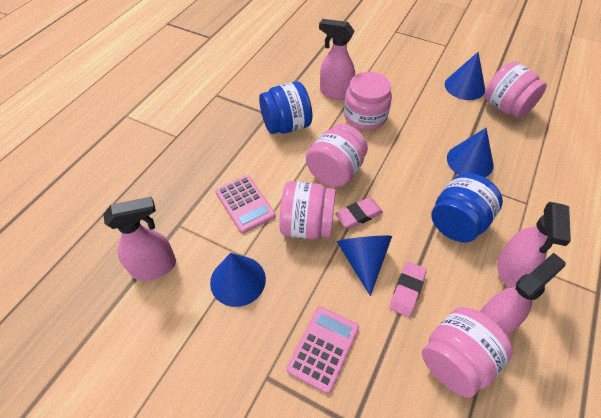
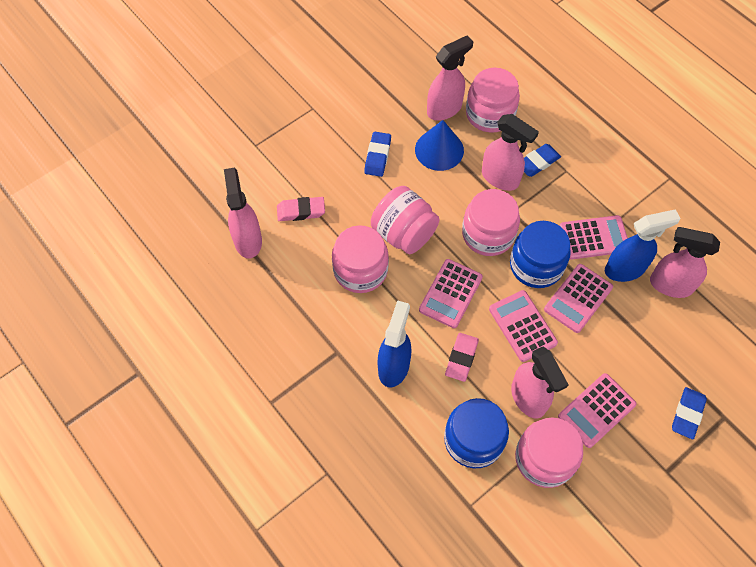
blue cone: 4 -> 1
blue eraser: 0 -> 3
blue spray bottle: 0 -> 2
pink calculator: 2 -> 5
pink spray bottle: 4 -> 5

